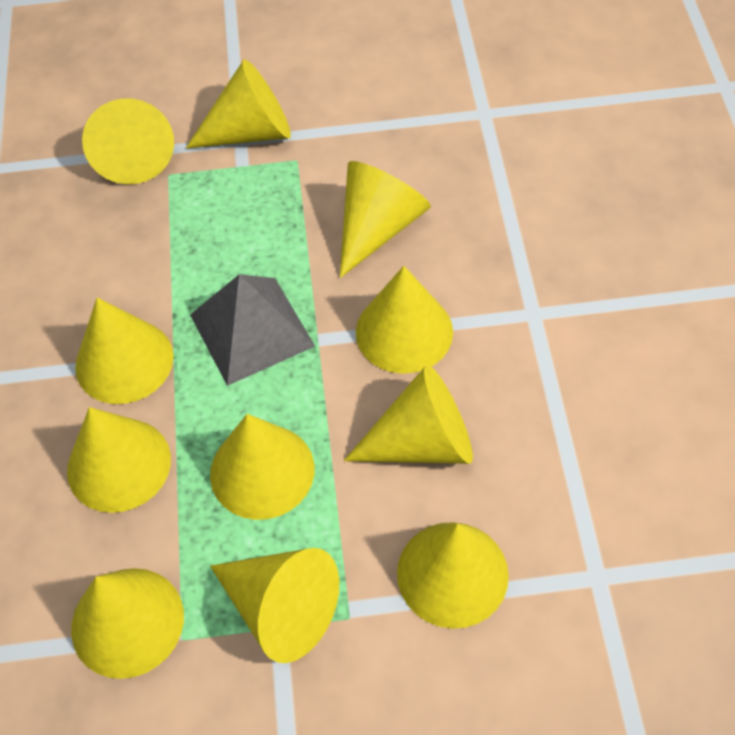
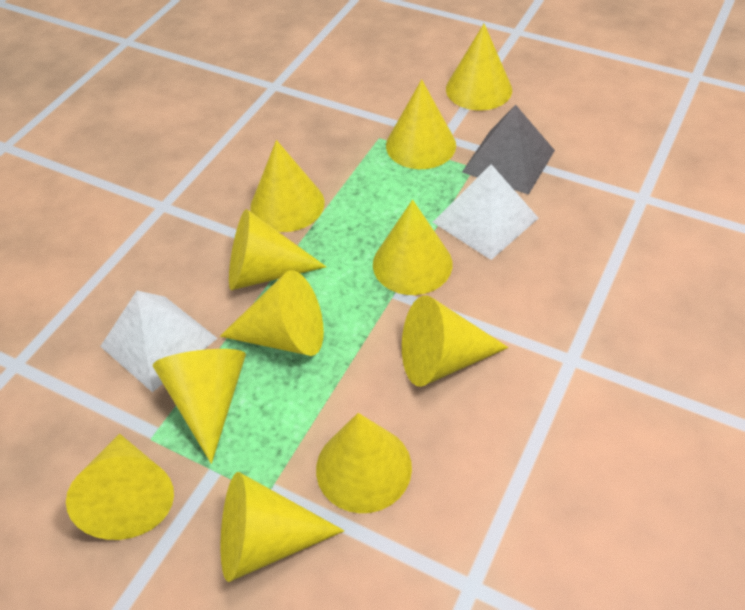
white pyramid: 0 -> 2

